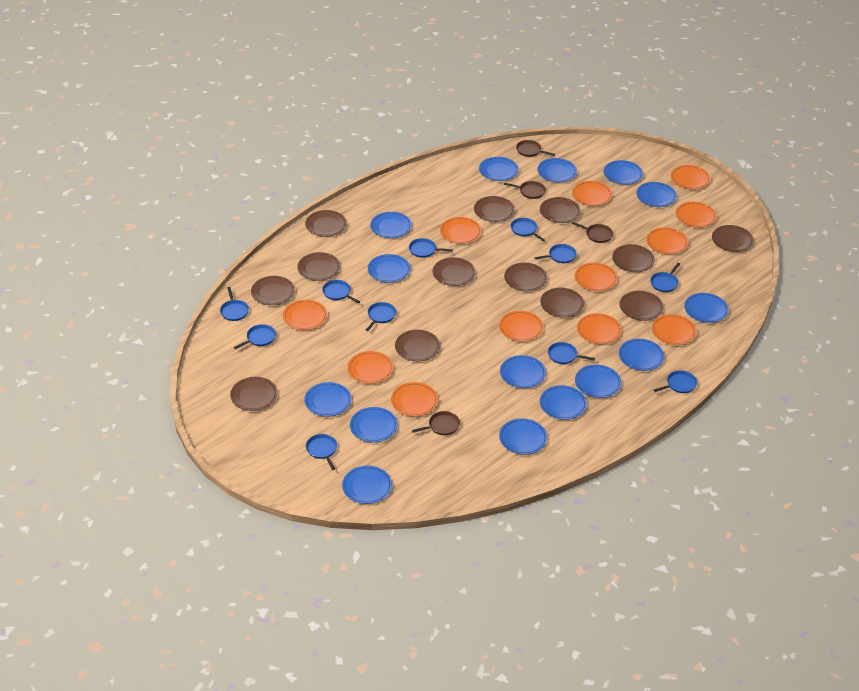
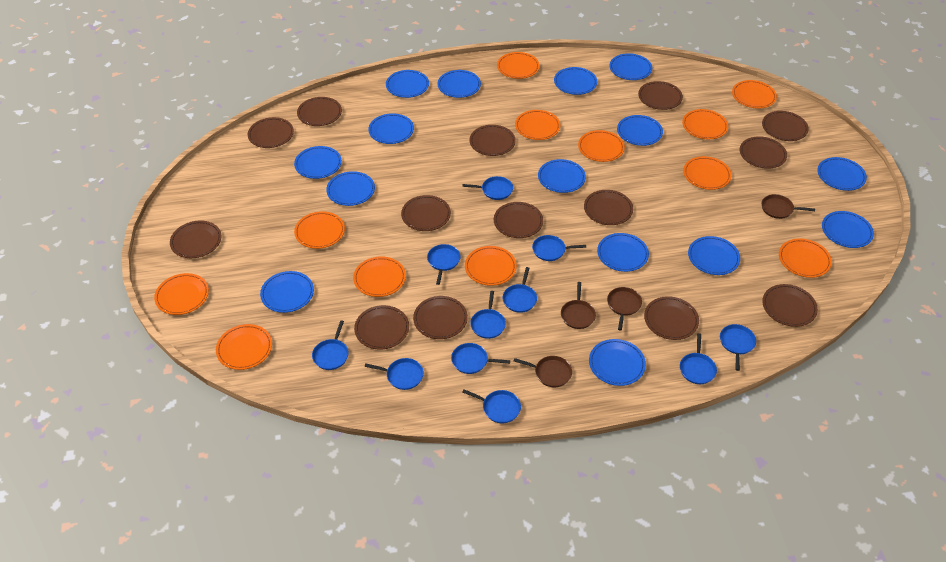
brown plate: 13 -> 14

